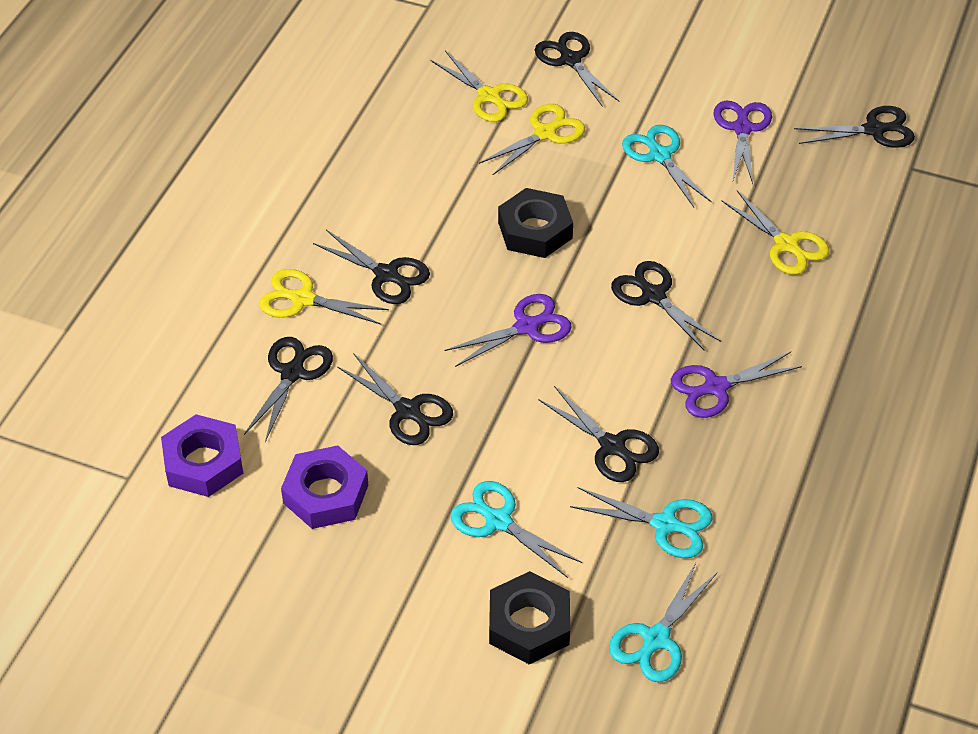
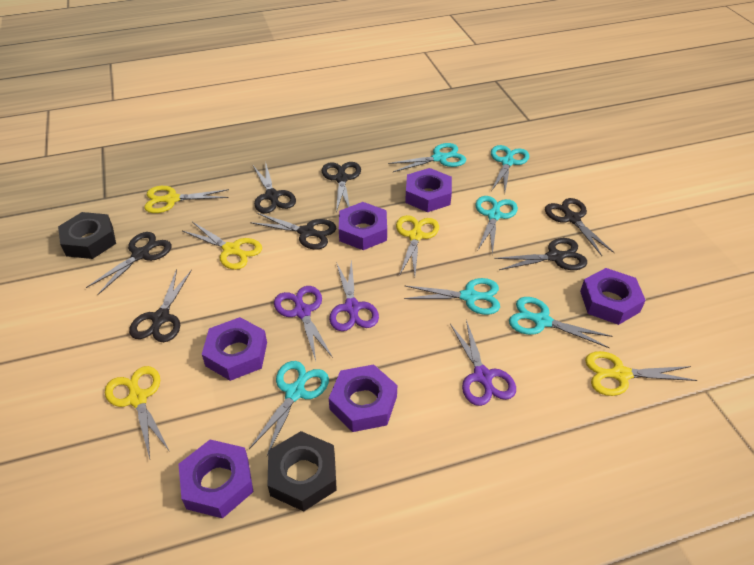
purple nut: 2 -> 6
turquoise scissors: 4 -> 6
yellow scissors: 4 -> 5

